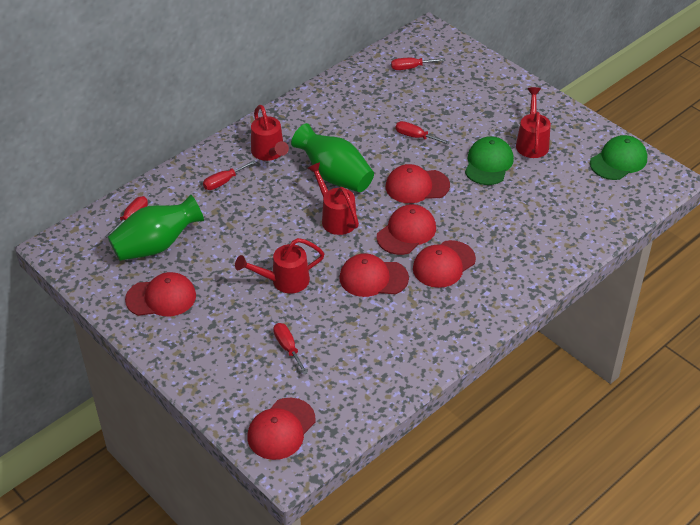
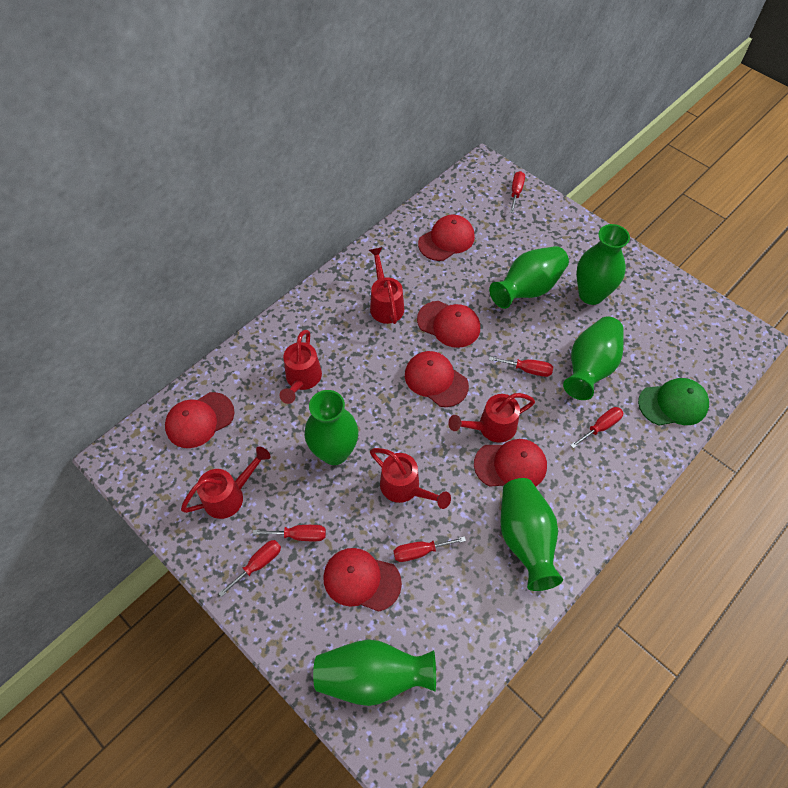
green cap: 2 -> 1
green vase: 2 -> 6
red screwdriver: 5 -> 6
red watering can: 4 -> 5

